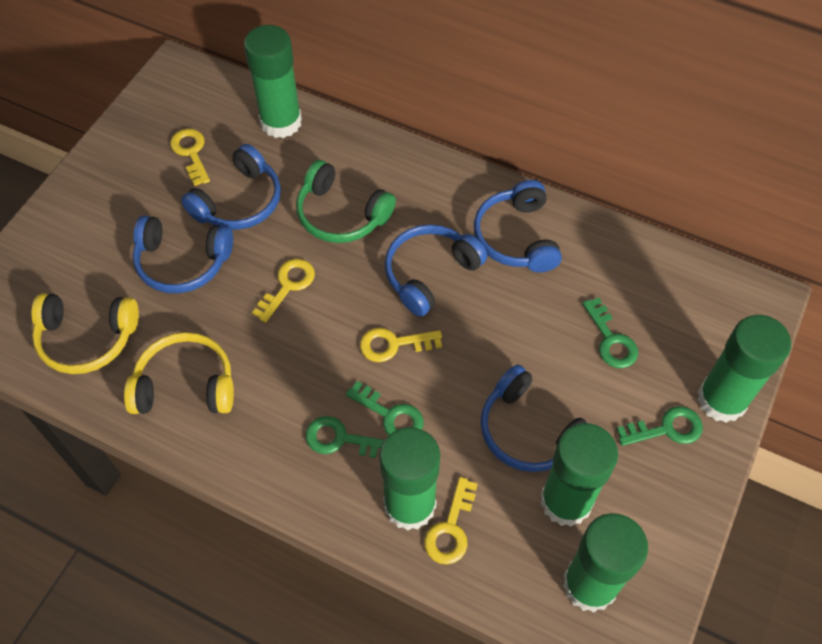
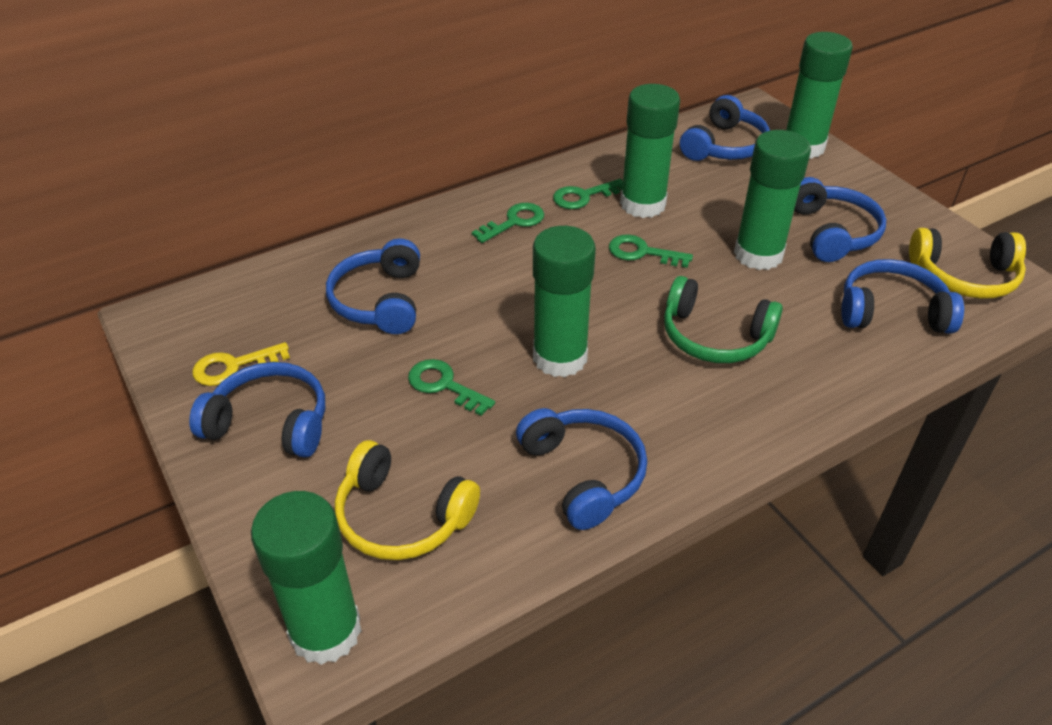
blue headphones: 5 -> 6
yellow key: 4 -> 1

